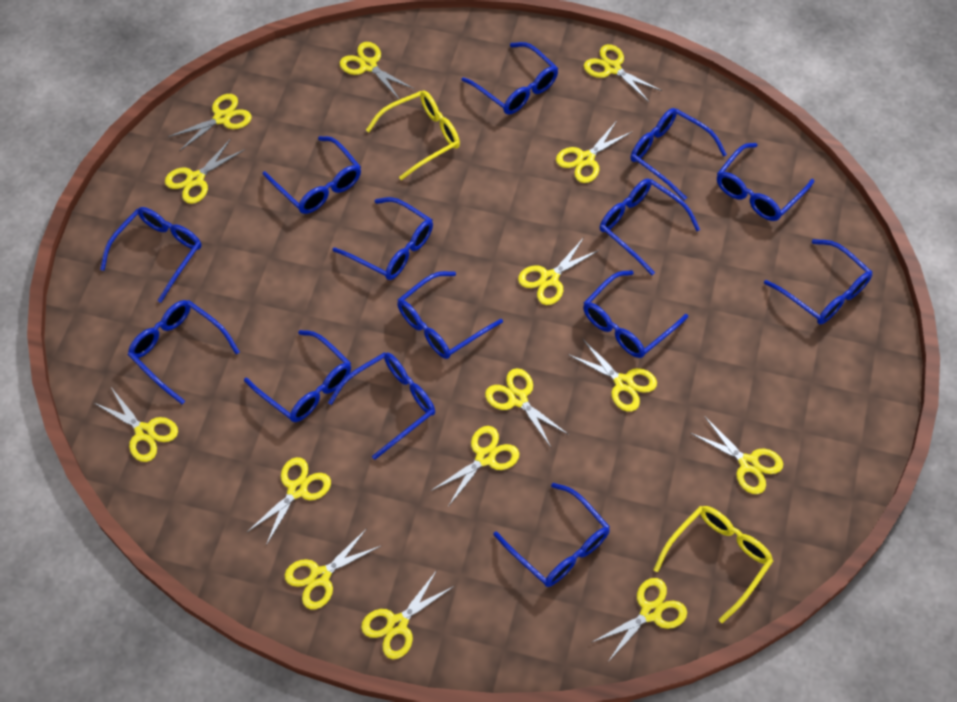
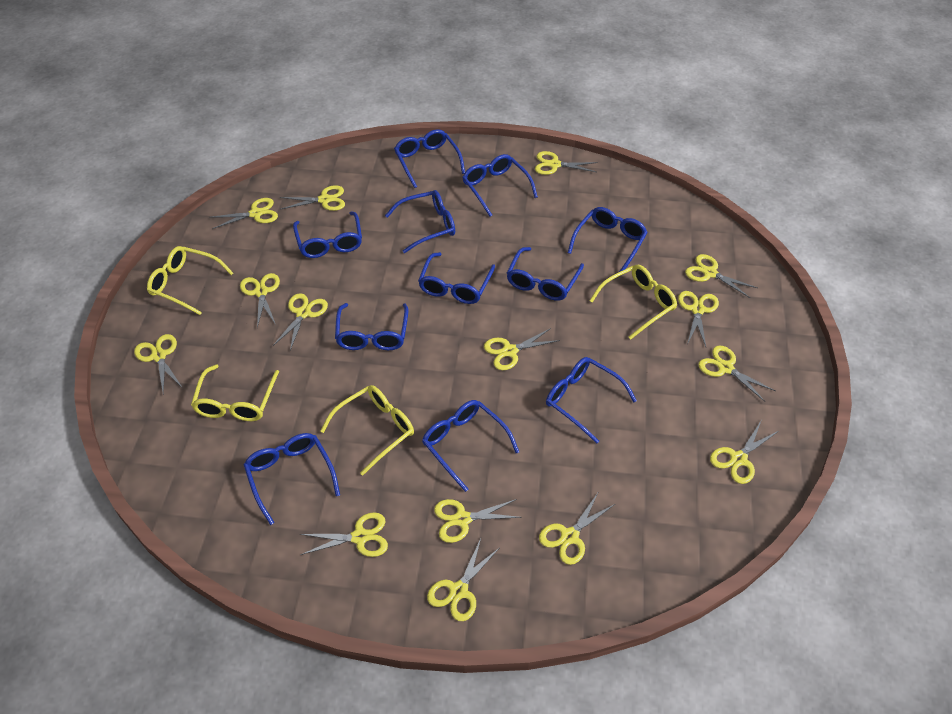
blue glasses: 14 -> 11
yellow glasses: 2 -> 4

